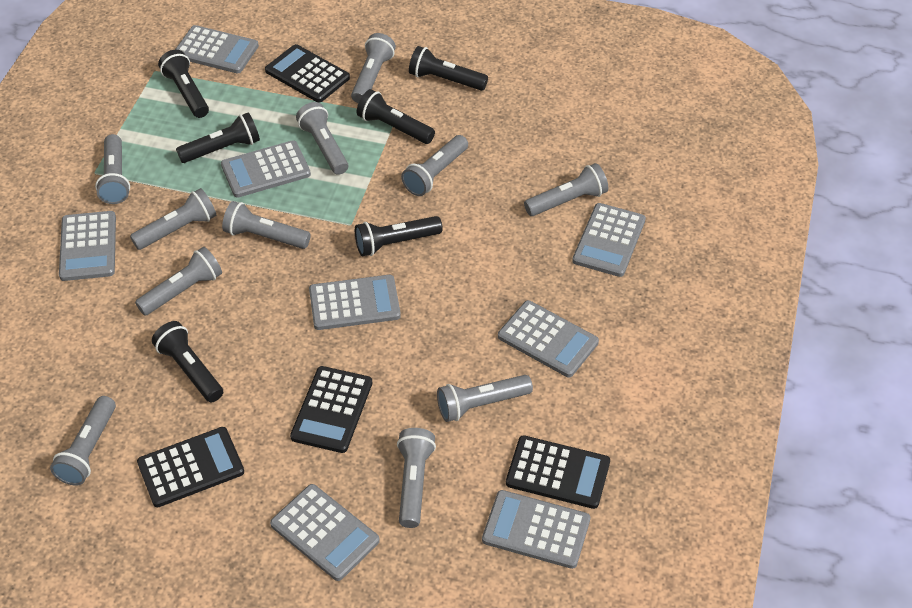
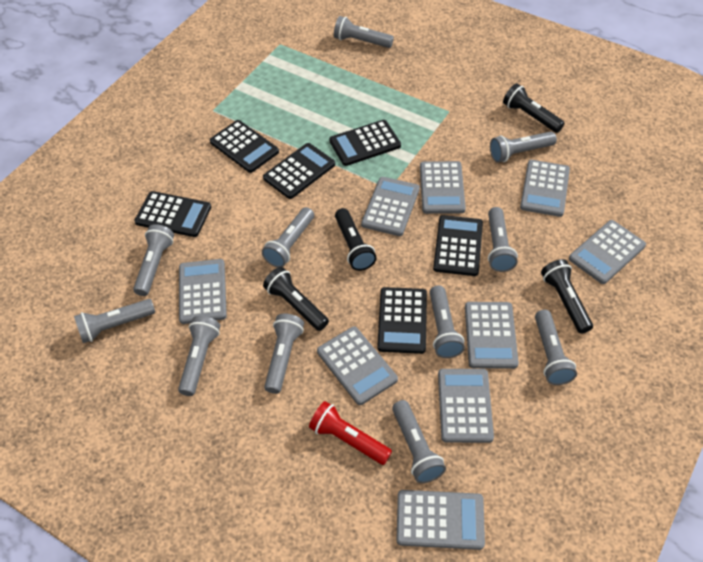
black calculator: 4 -> 6
black flashlight: 6 -> 4
grey calculator: 8 -> 9
red flashlight: 0 -> 1

